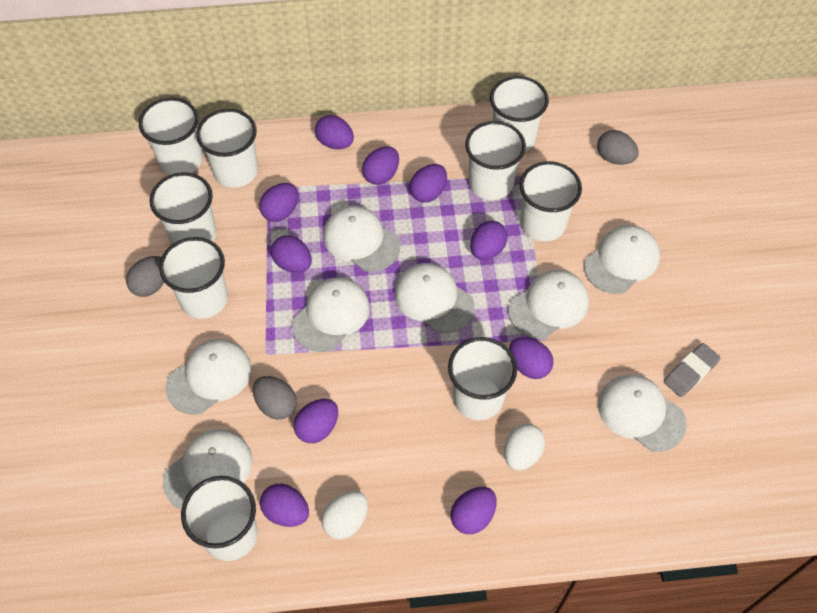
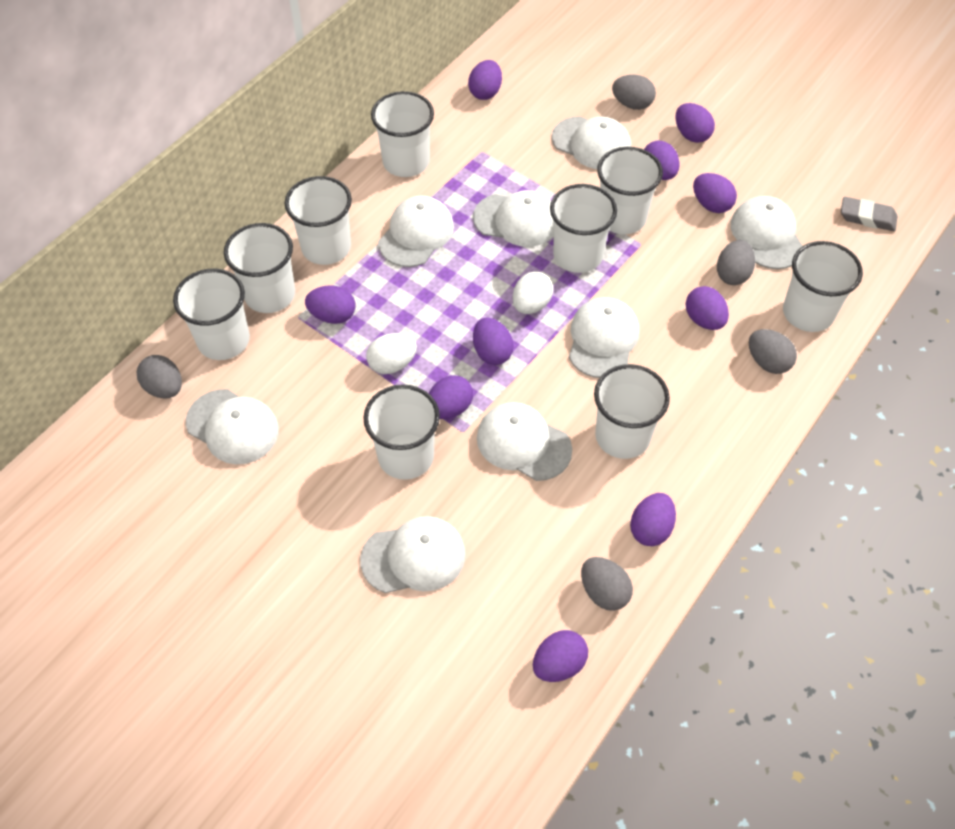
grey egg: 3 -> 5

